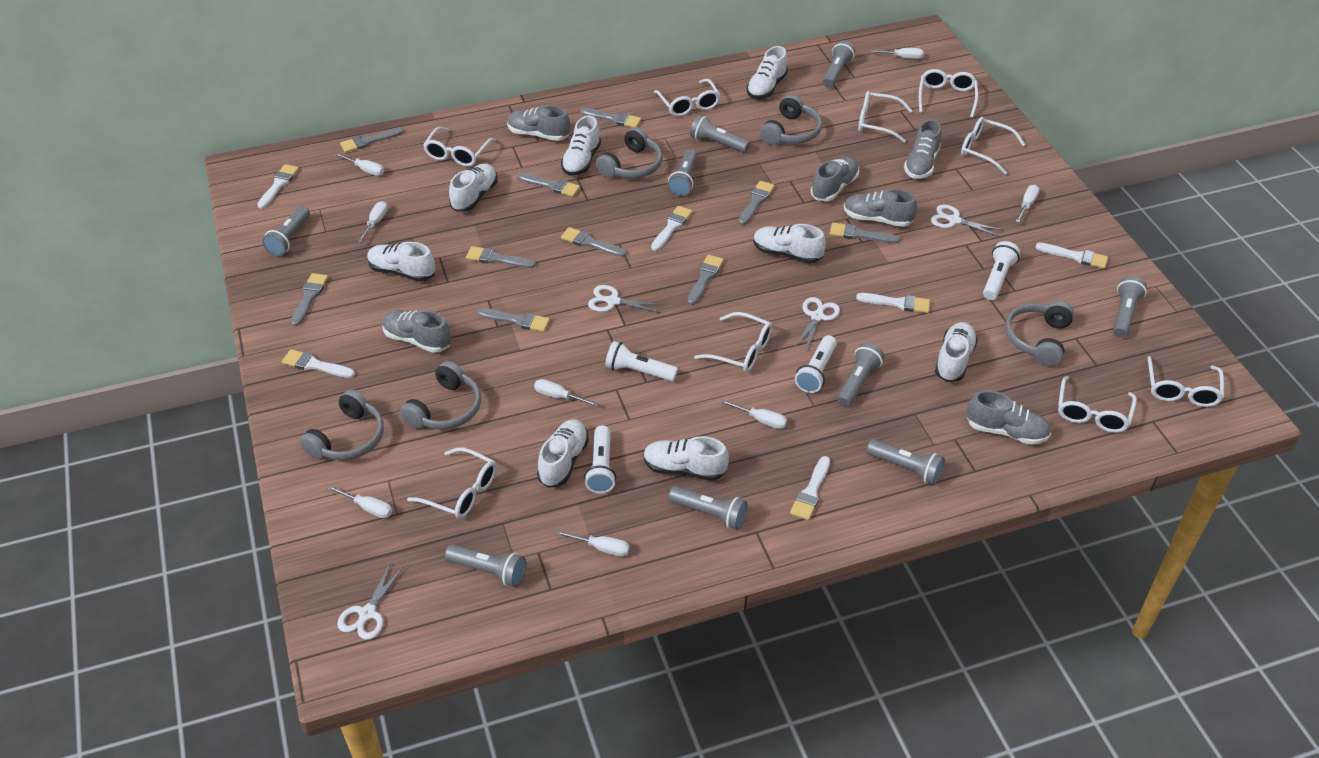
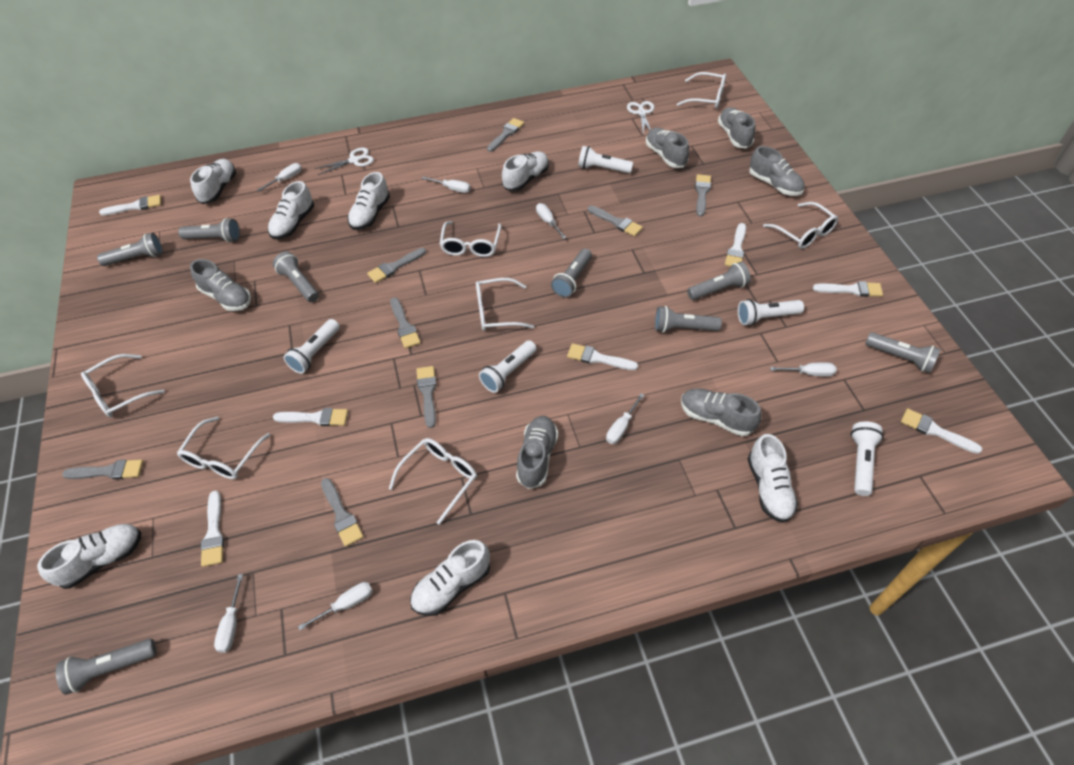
grey brush: 10 -> 8
grey flashlight: 9 -> 8
grey headphones: 5 -> 0
white brush: 6 -> 7
white flashlight: 4 -> 5
white glasses: 9 -> 7
white scissors: 4 -> 2
white screwdriver: 8 -> 7
white shoe: 8 -> 7

